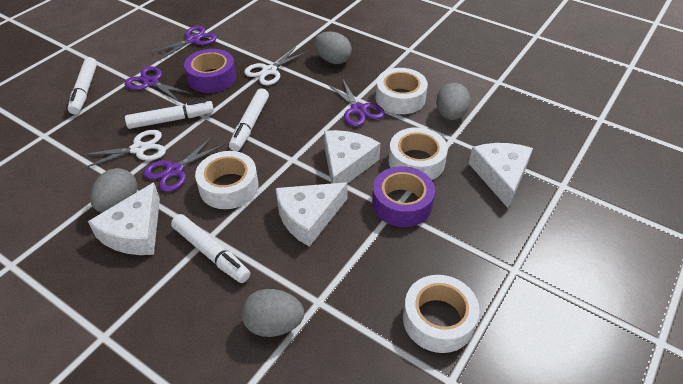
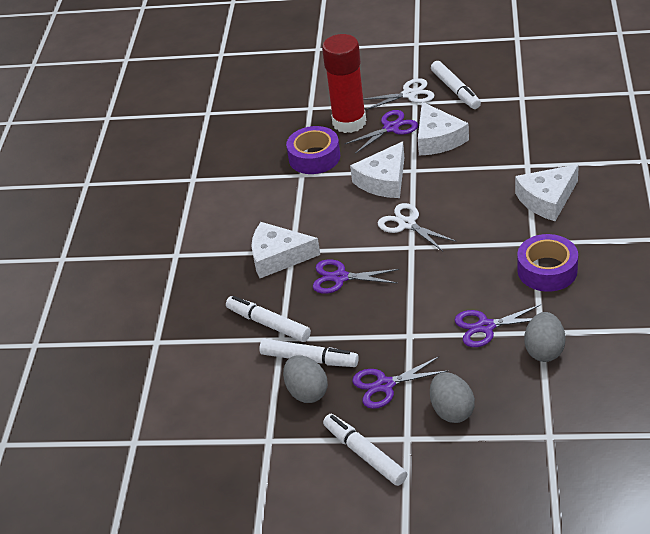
grey egg: 4 -> 3
red glue stick: 0 -> 1
white tape: 4 -> 0

